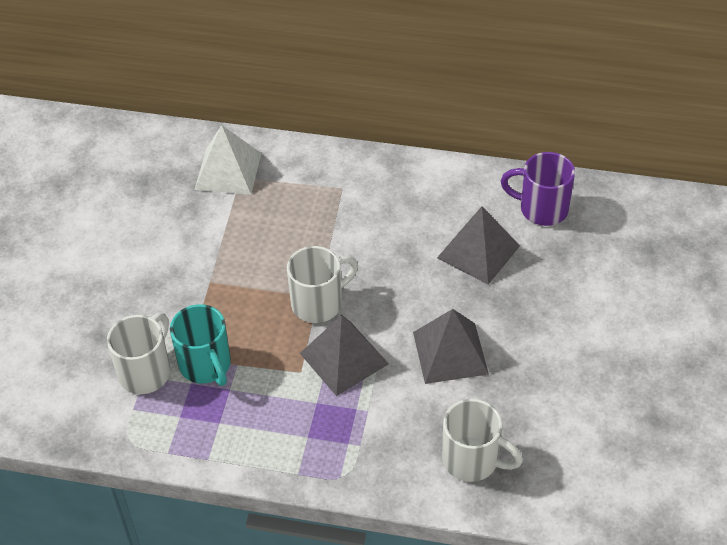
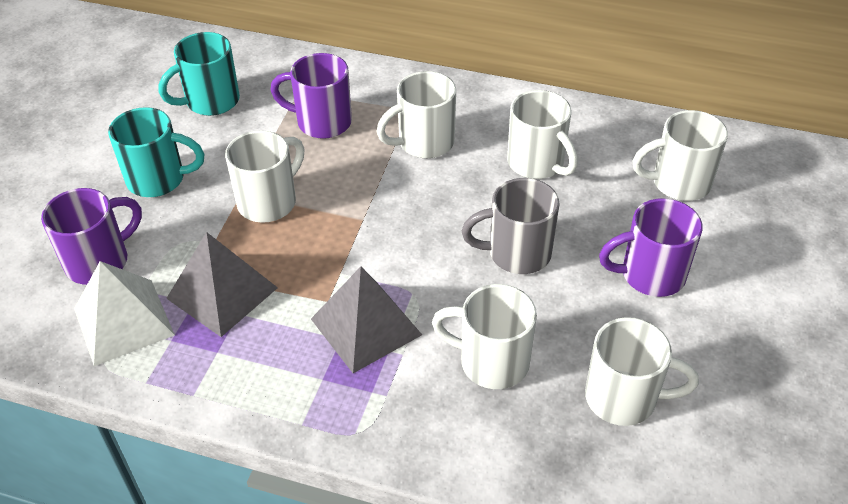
grey mug: 0 -> 1
grey pyramid: 3 -> 2
purple mug: 1 -> 3
turquoise mug: 1 -> 2
white mug: 3 -> 6

